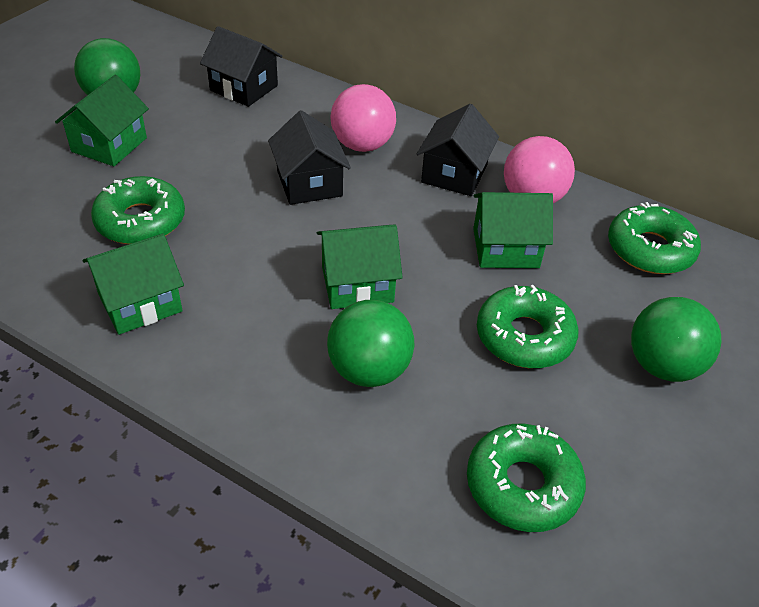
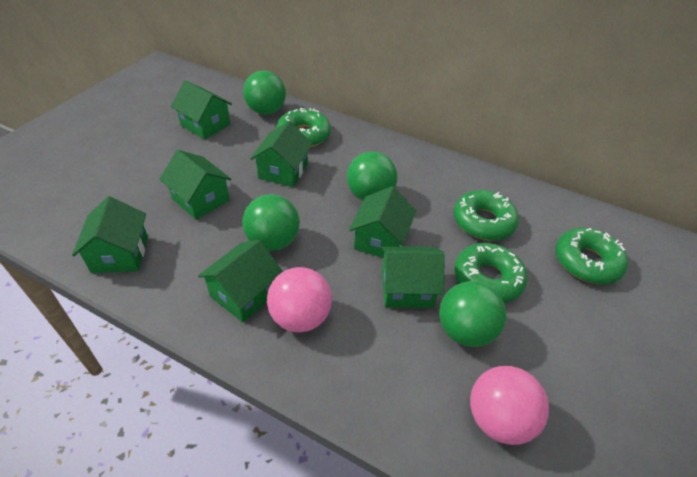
black house: 3 -> 0
green ball: 3 -> 4
green house: 4 -> 7

